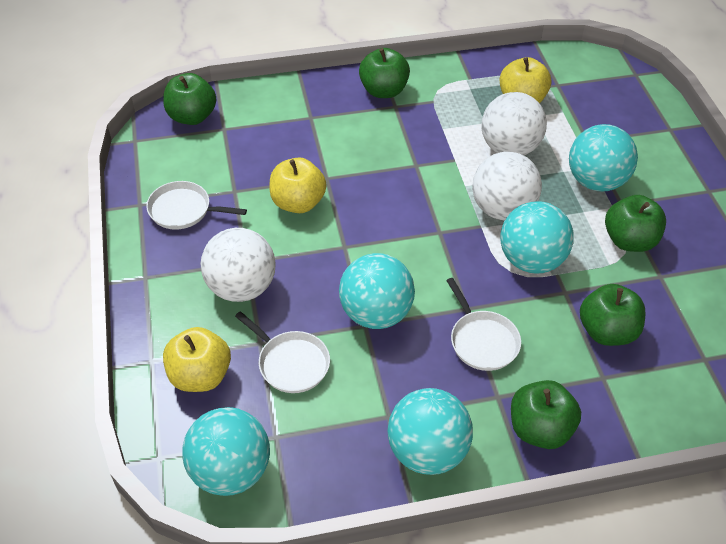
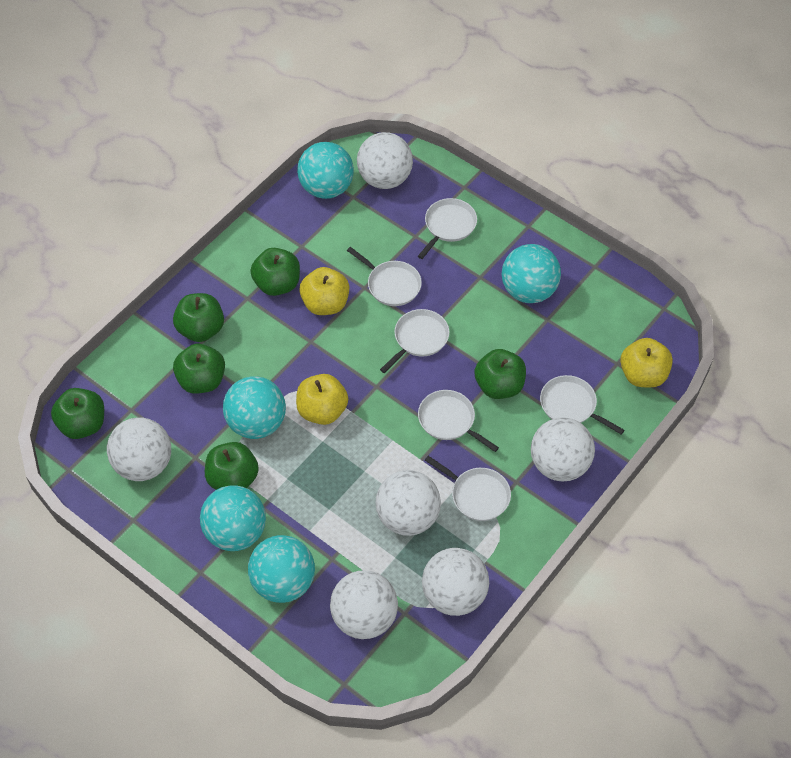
green apple: 5 -> 6
white ball: 3 -> 6
white pan: 3 -> 6

